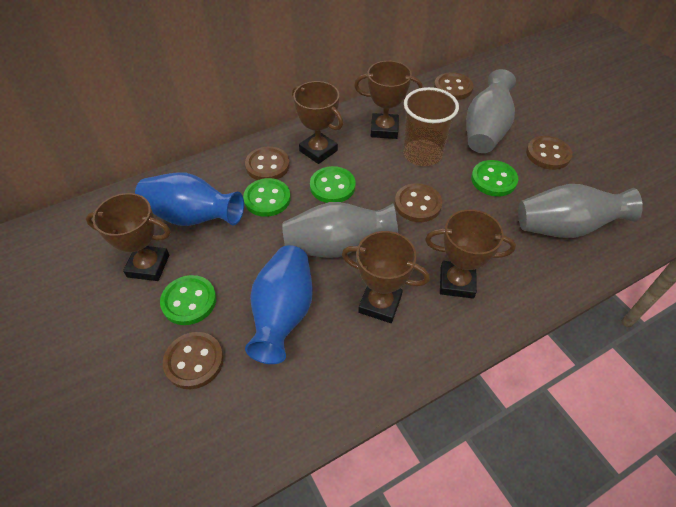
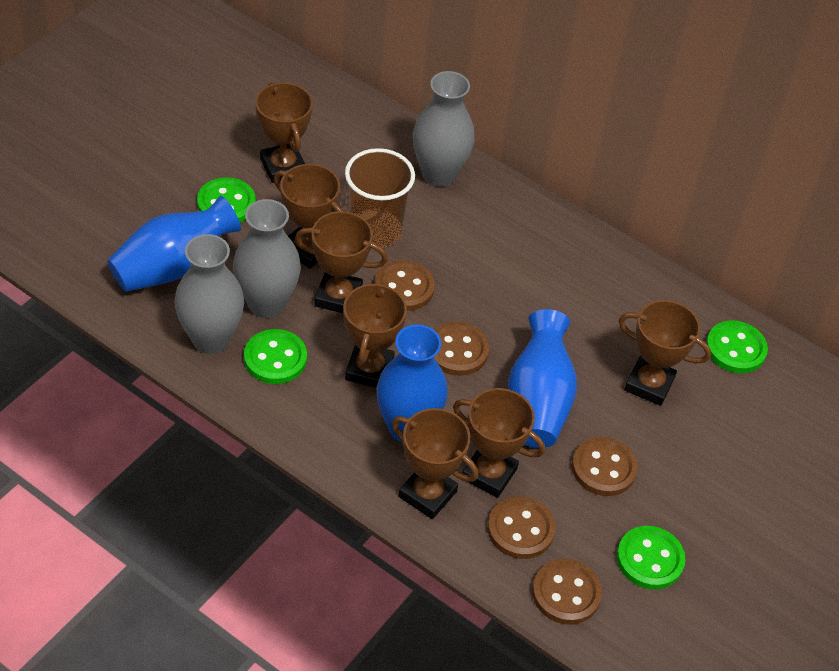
blue vase: 2 -> 3
brown trophy: 5 -> 7

